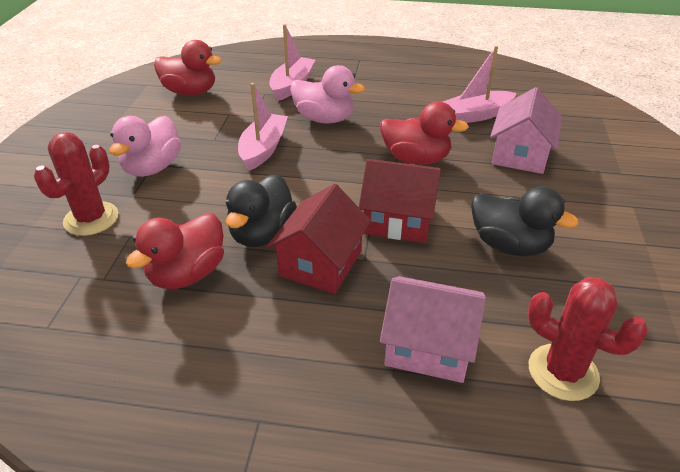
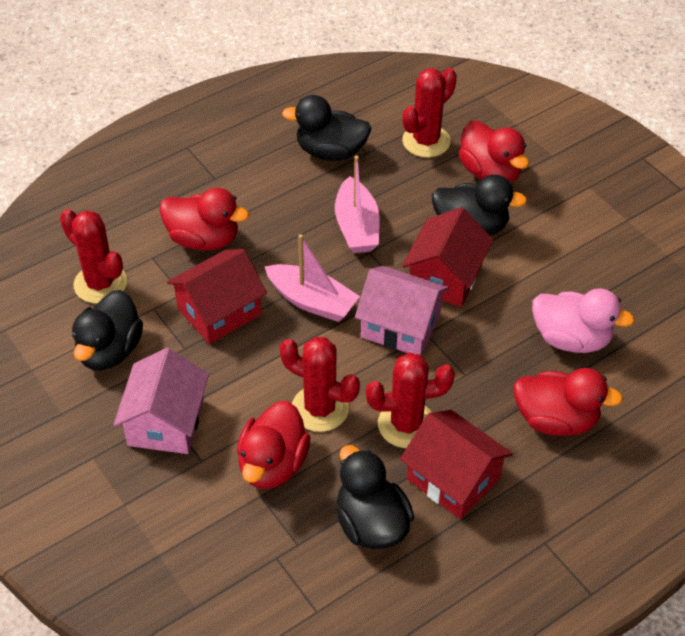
black duck: 2 -> 4
pink boat: 3 -> 2
pink duck: 2 -> 1
red cactus: 2 -> 4
red duck: 3 -> 4
red house: 2 -> 3

